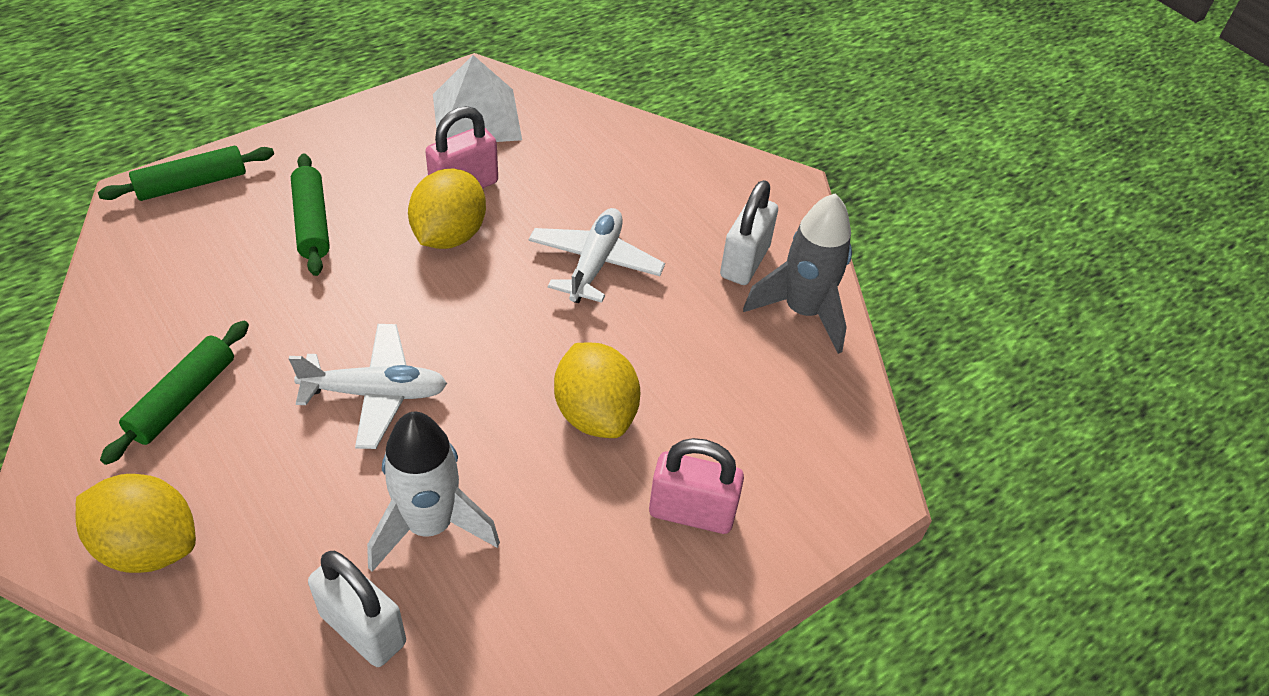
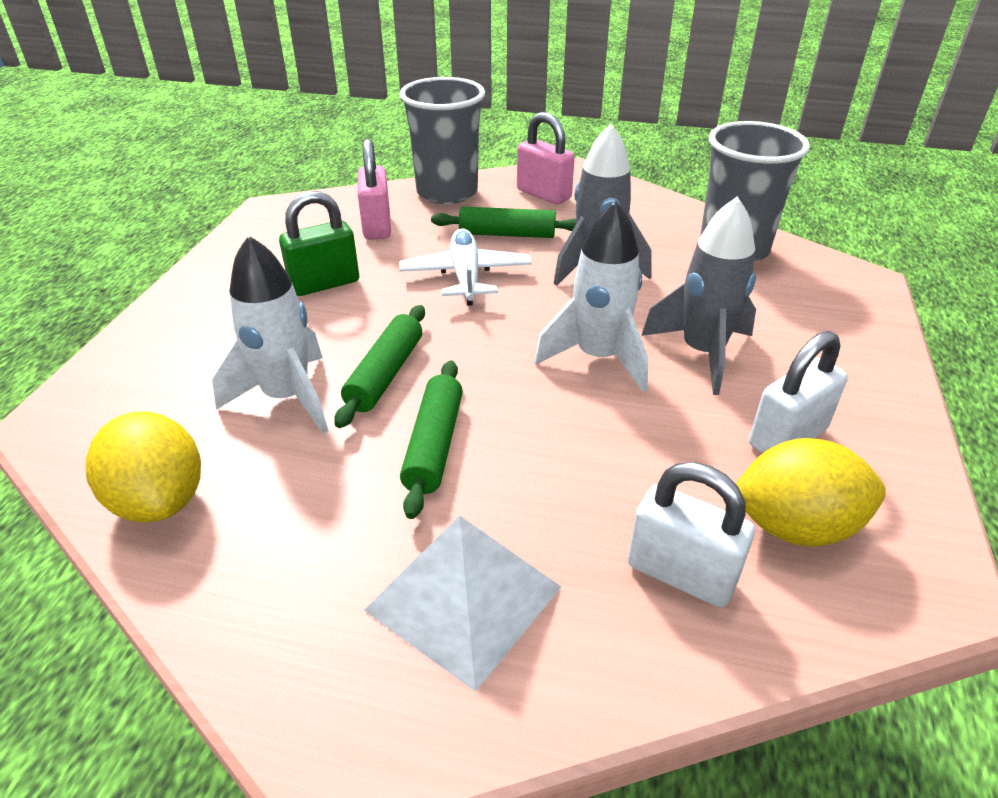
green padlock: 0 -> 1
grey cup: 0 -> 2
grey rocket: 1 -> 2
white plane: 2 -> 1
white rocket: 1 -> 2
yellow lemon: 3 -> 2

